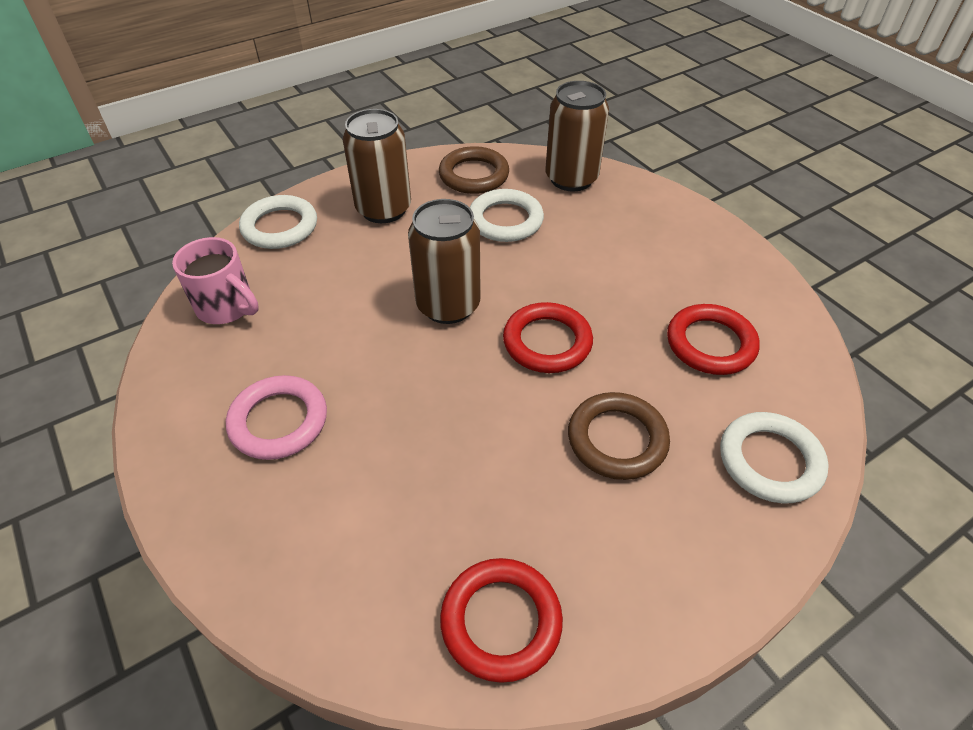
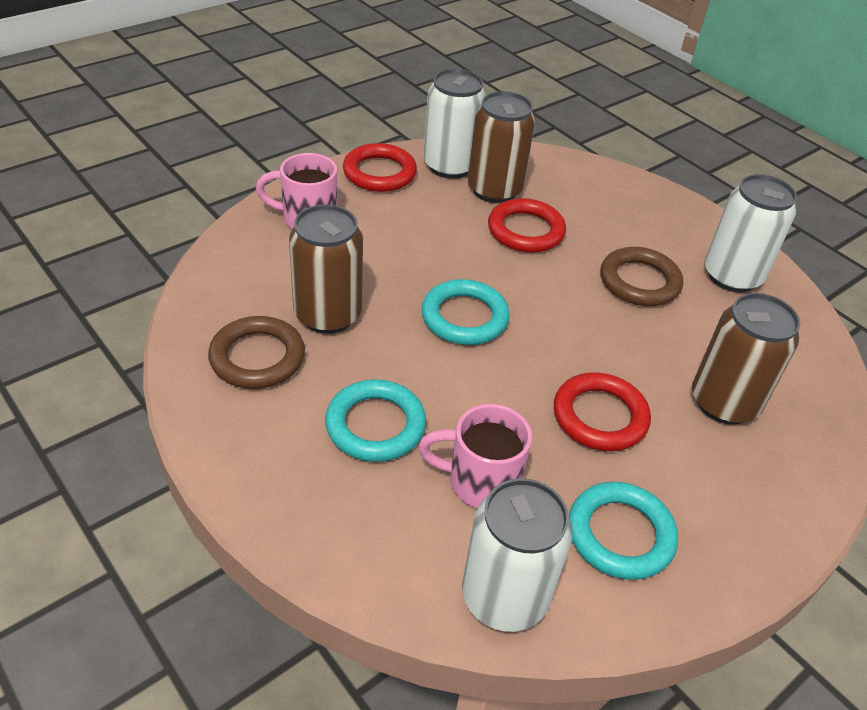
pink mug: 1 -> 2
pink ring: 1 -> 0
turquoise ring: 0 -> 3
white can: 0 -> 3
white ring: 3 -> 0

